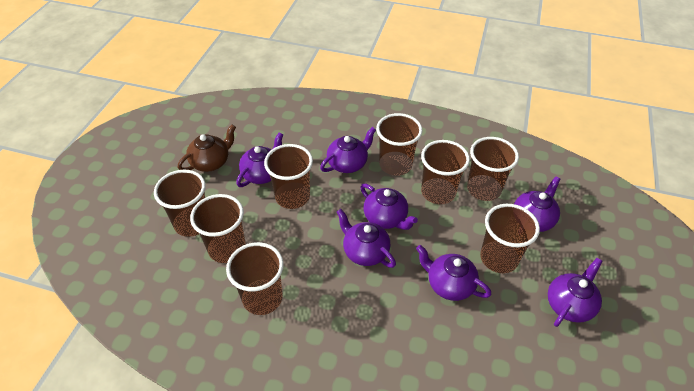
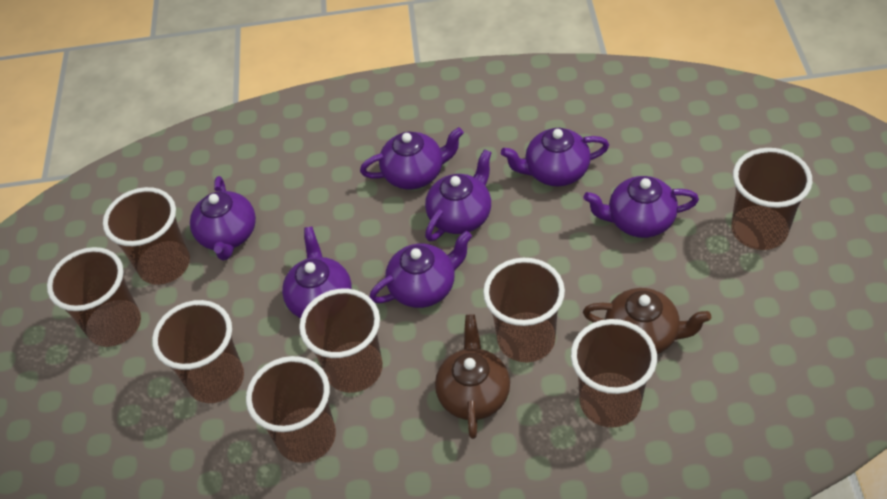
brown teapot: 1 -> 2

